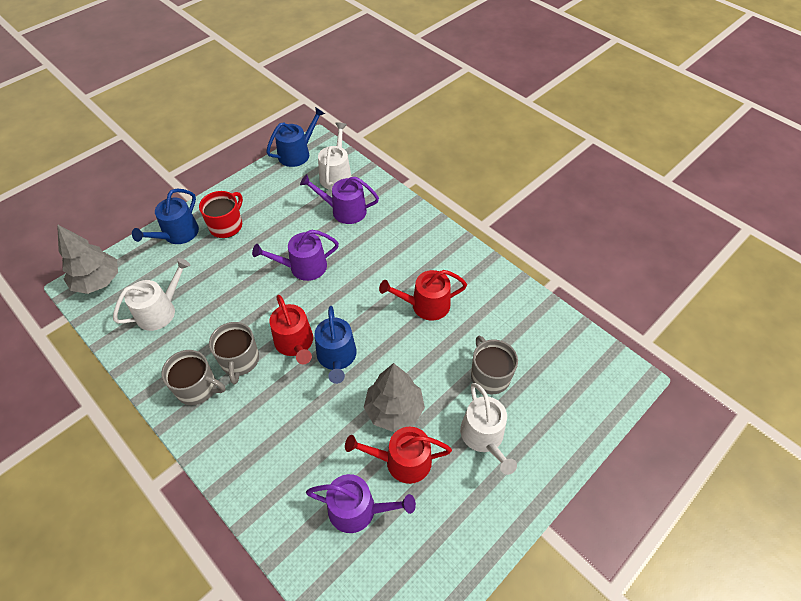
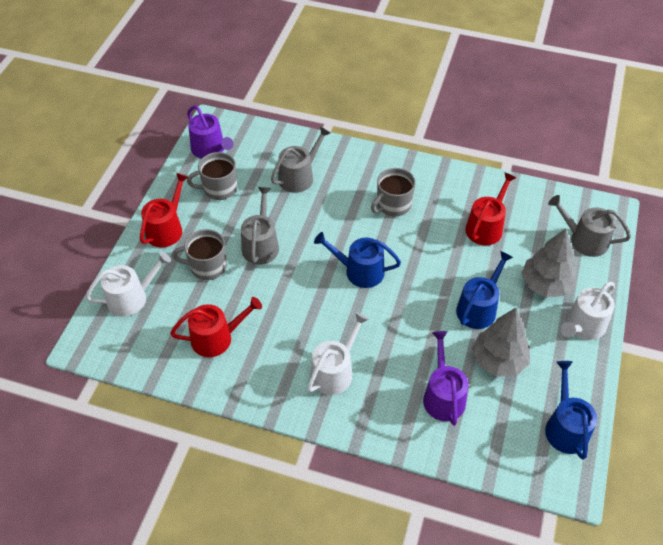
grey watering can: 0 -> 3
purple watering can: 3 -> 2
red mug: 1 -> 0

